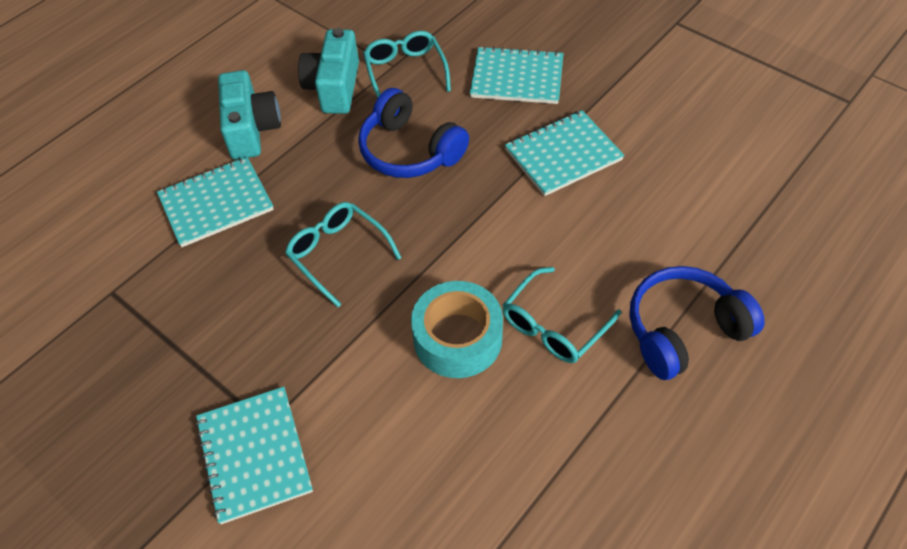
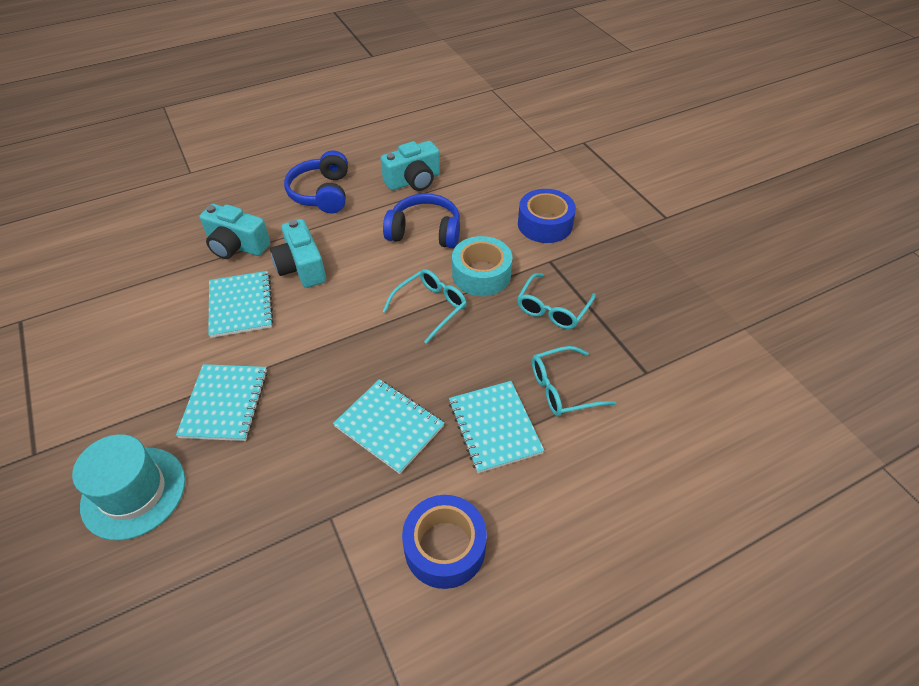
blue tape: 0 -> 2
turquoise camera: 2 -> 3
turquoise hat: 0 -> 1

